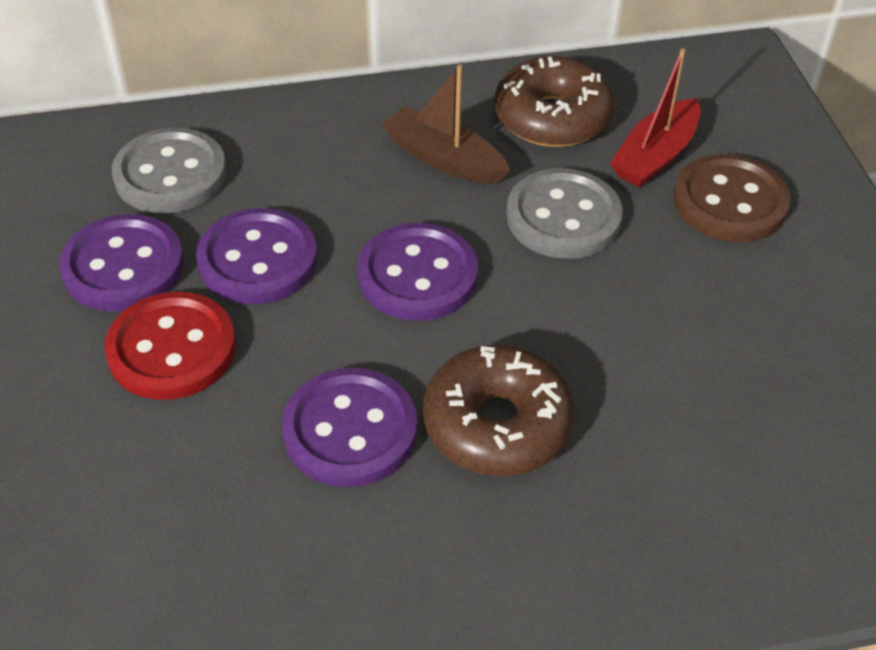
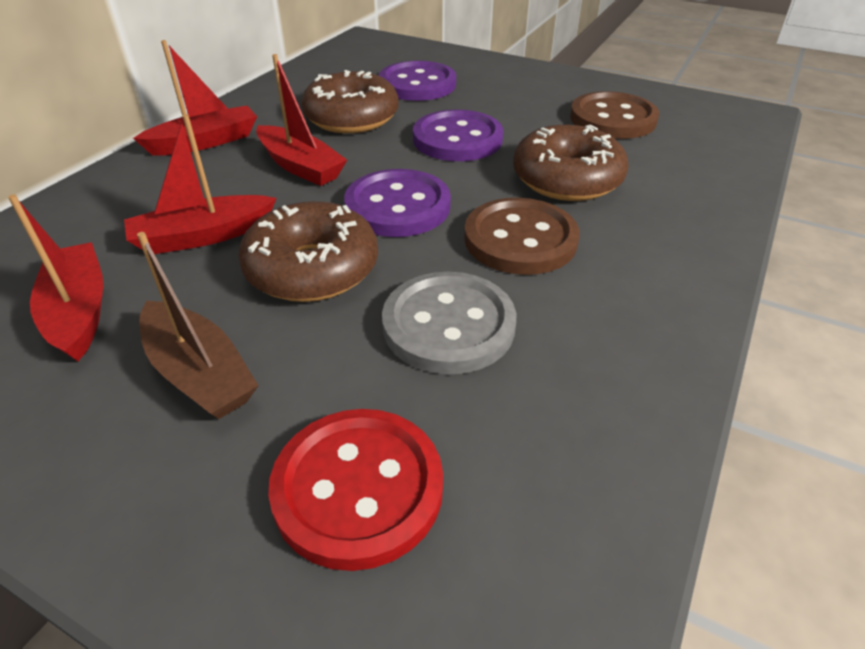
brown button: 1 -> 2
brown donut: 2 -> 3
grey button: 2 -> 1
purple button: 4 -> 3
red boat: 1 -> 4

